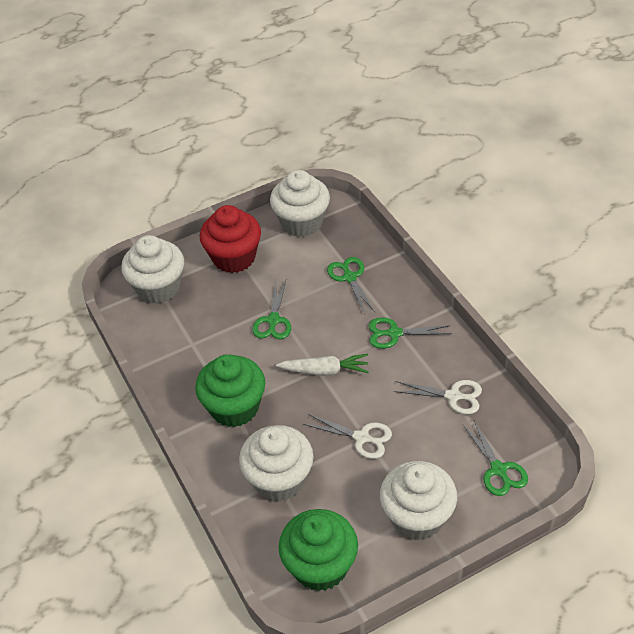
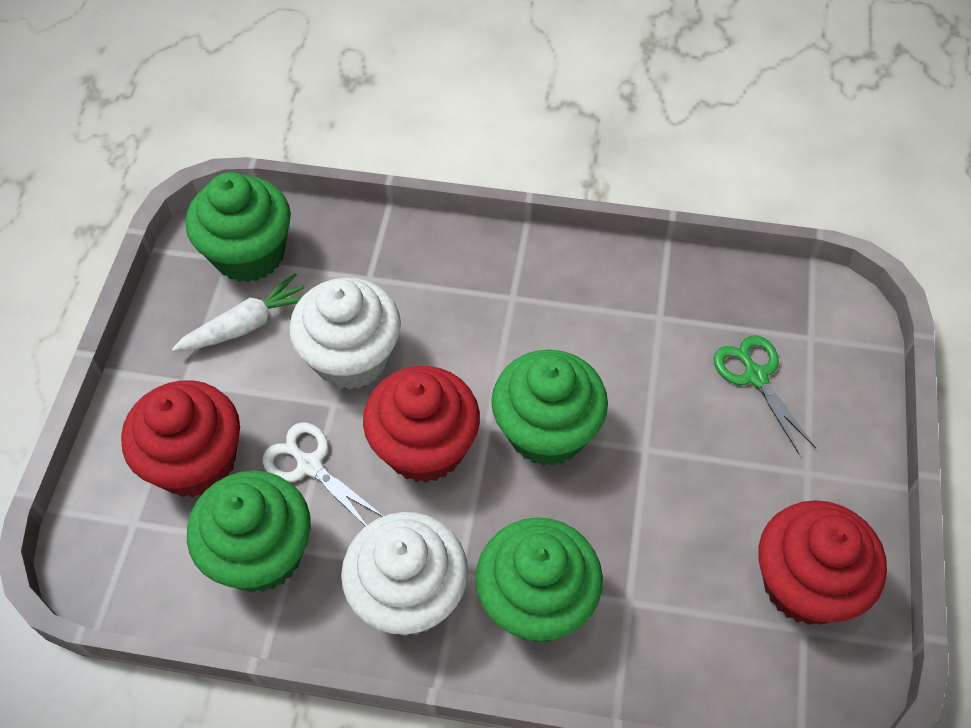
green cupcake: 2 -> 4
green scissors: 4 -> 1
red cupcake: 1 -> 3
white cupcake: 4 -> 2
white scissors: 2 -> 1

